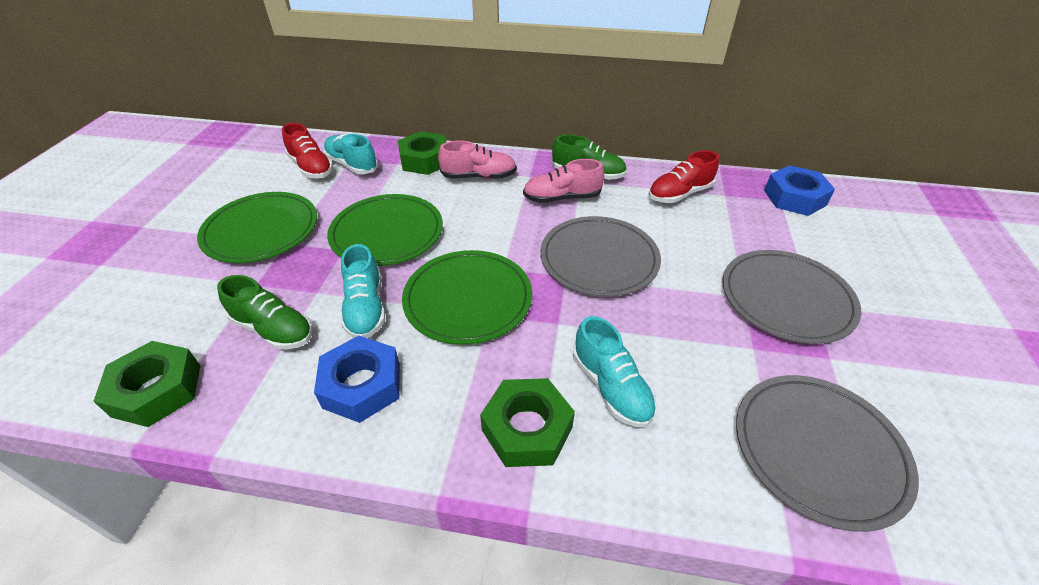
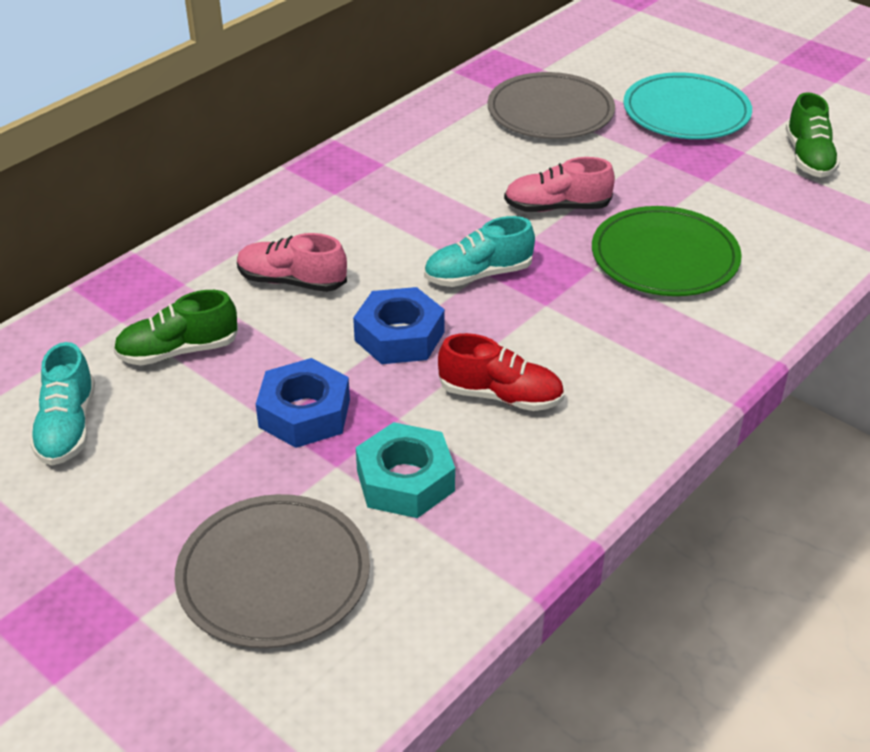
green nut: 3 -> 0
green plate: 3 -> 1
grey plate: 3 -> 2
red shoe: 2 -> 1
turquoise nut: 0 -> 1
turquoise plate: 0 -> 1
turquoise shoe: 3 -> 2

